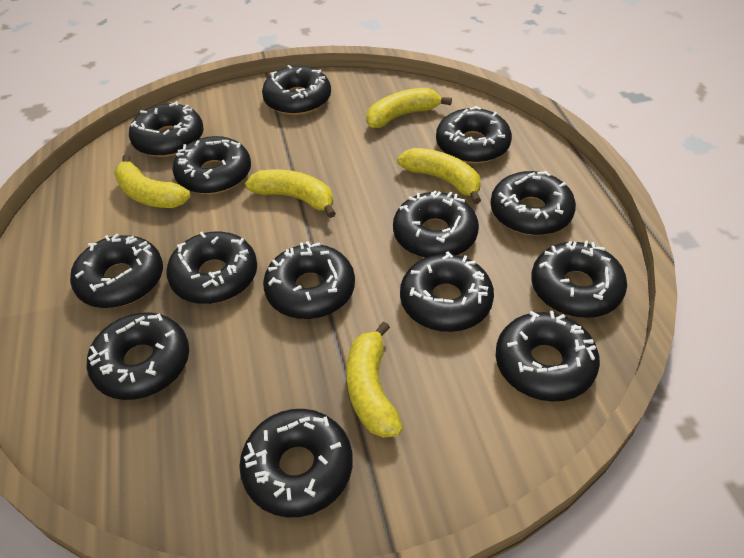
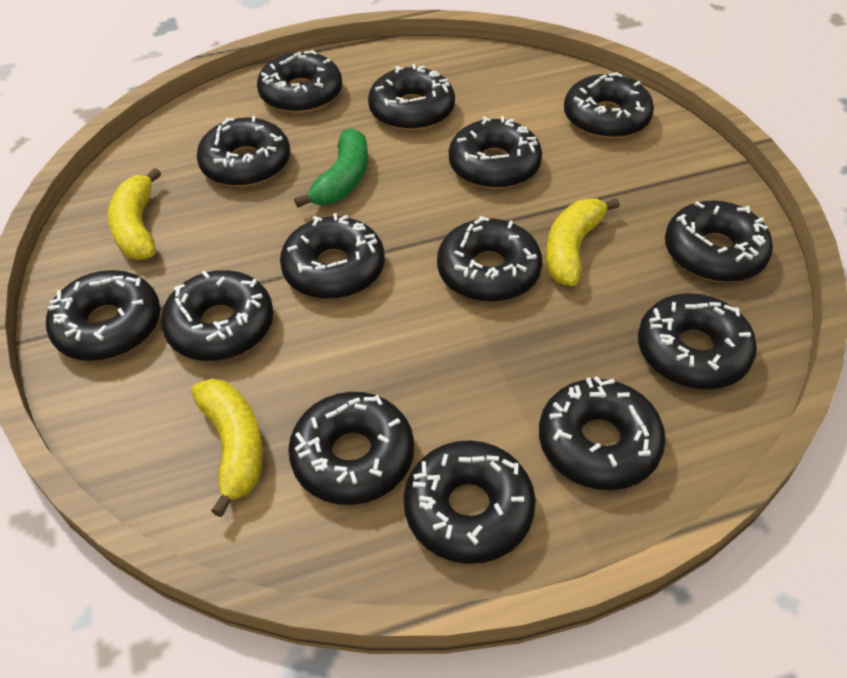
green banana: 0 -> 1
yellow banana: 5 -> 3

